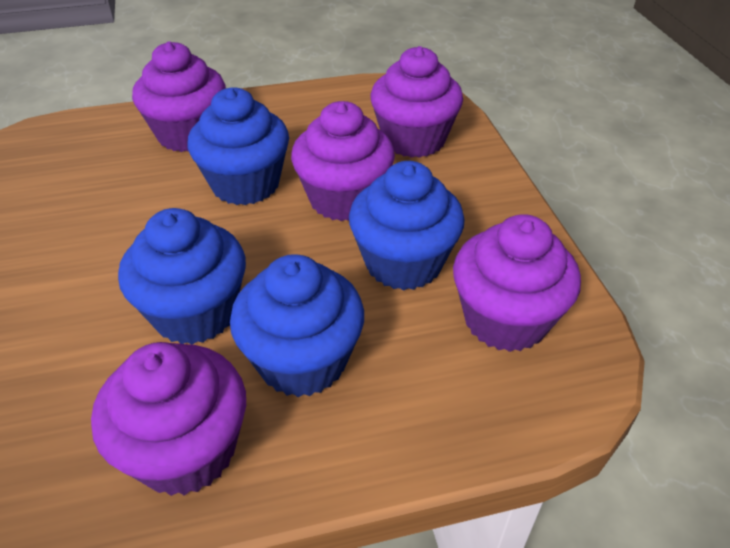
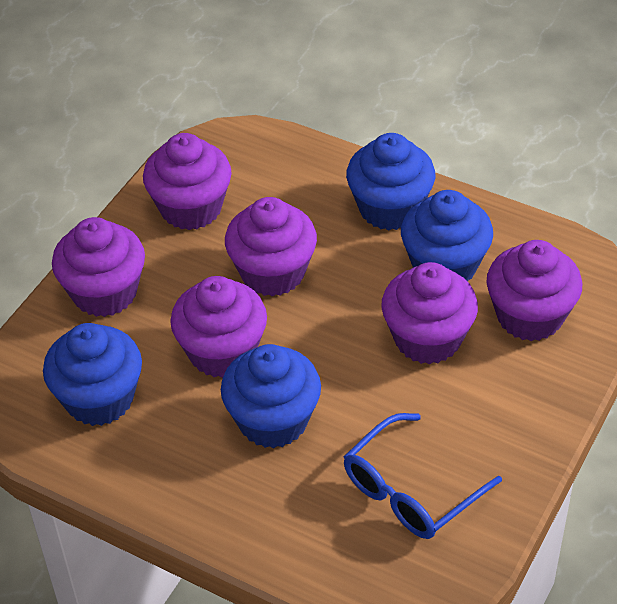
blue glasses: 0 -> 1
purple cupcake: 5 -> 6

